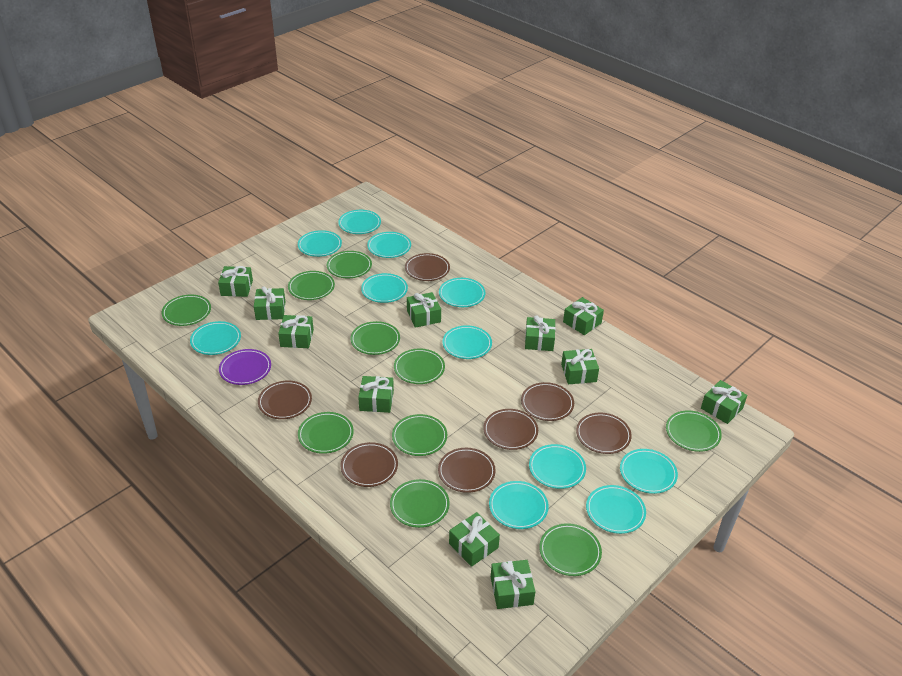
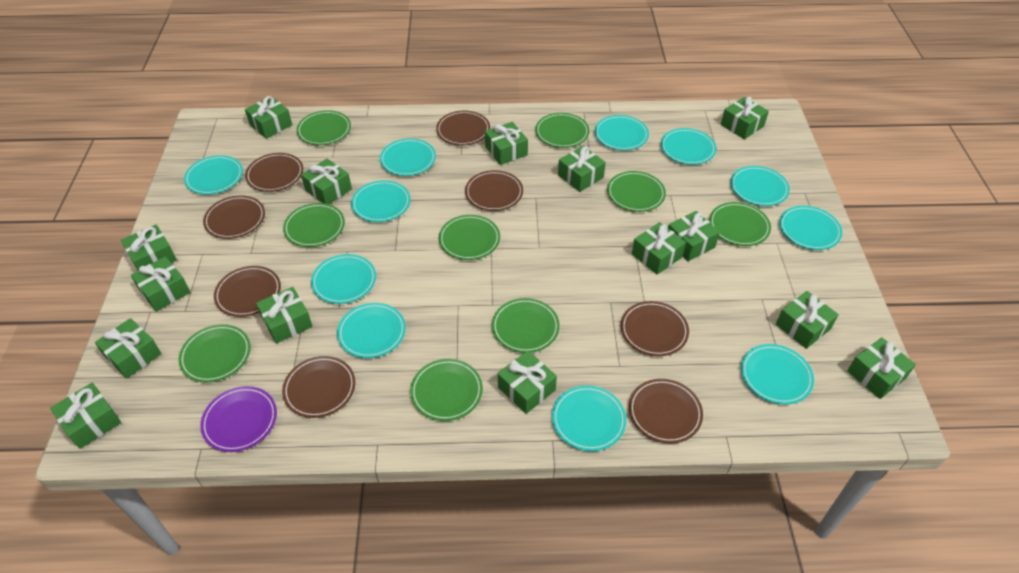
brown plate: 7 -> 8
green gift: 11 -> 15
green plate: 10 -> 9

